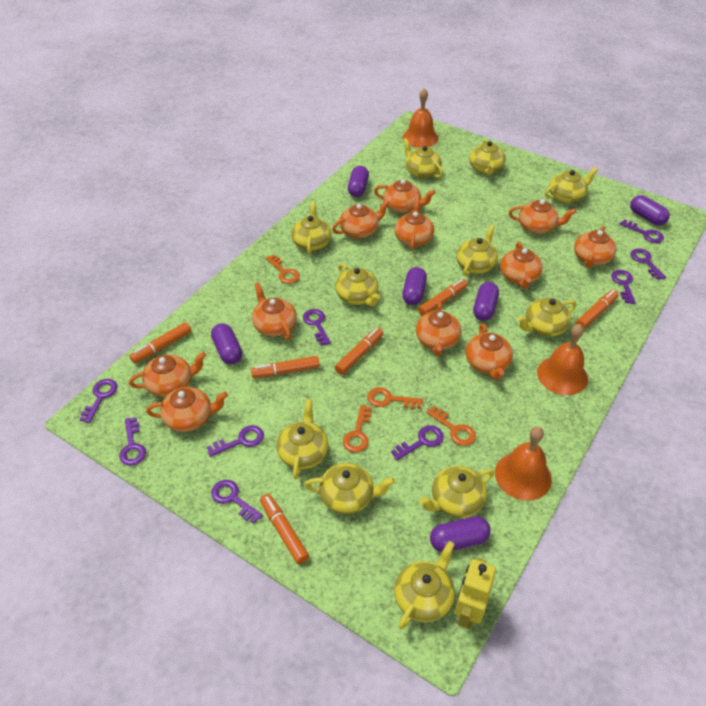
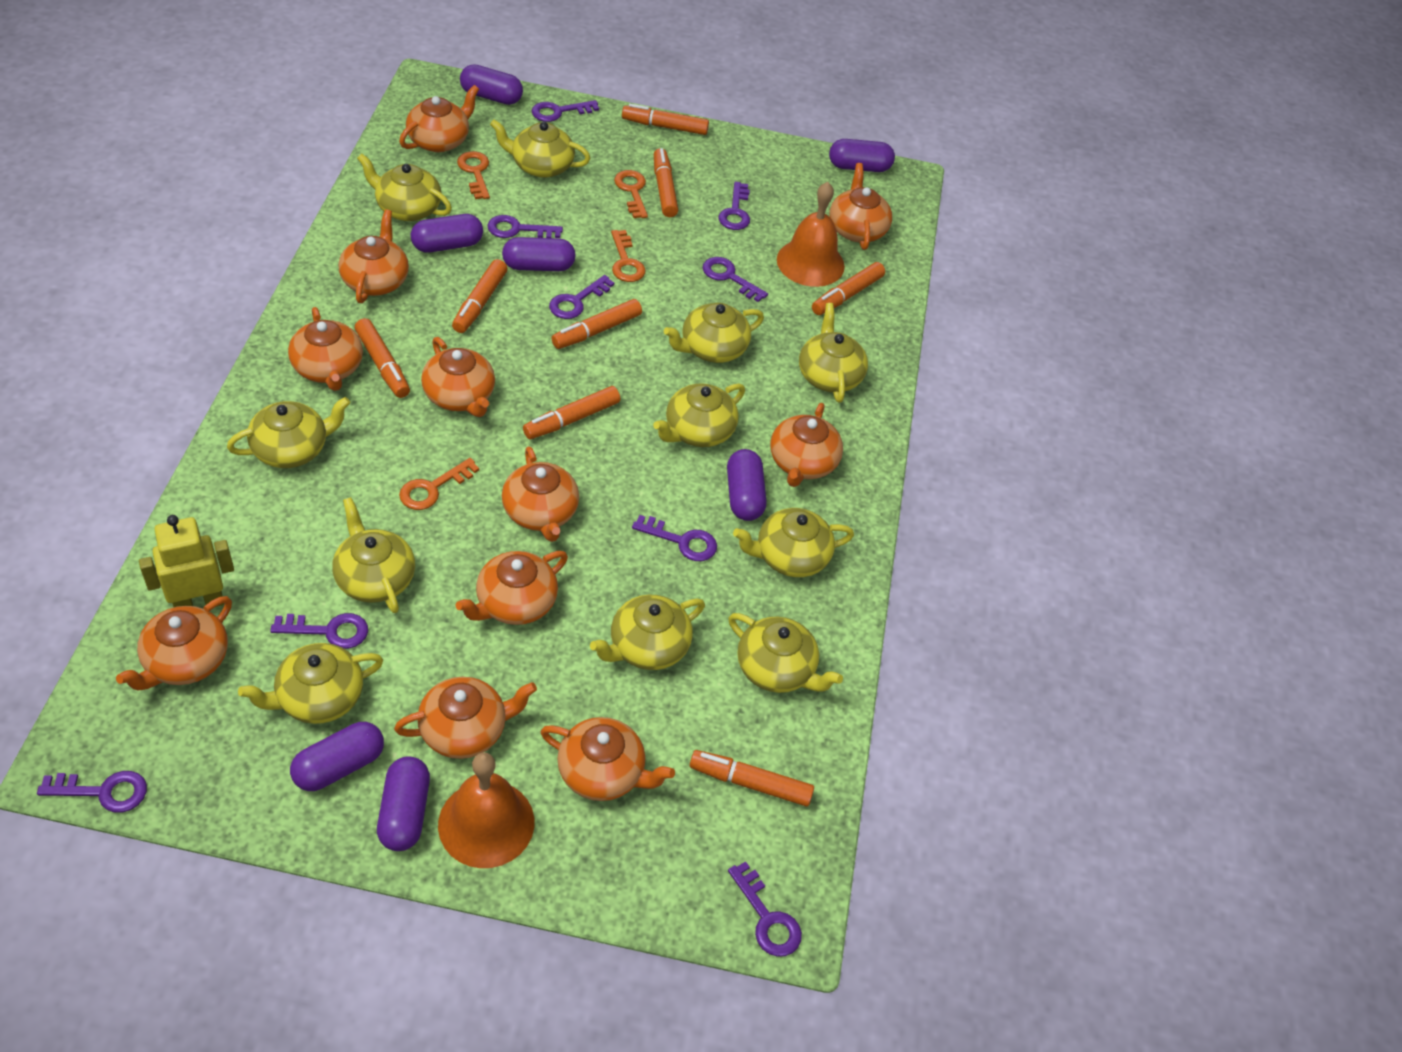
orange bell: 3 -> 2
orange marker: 6 -> 8
purple capsule: 6 -> 7

